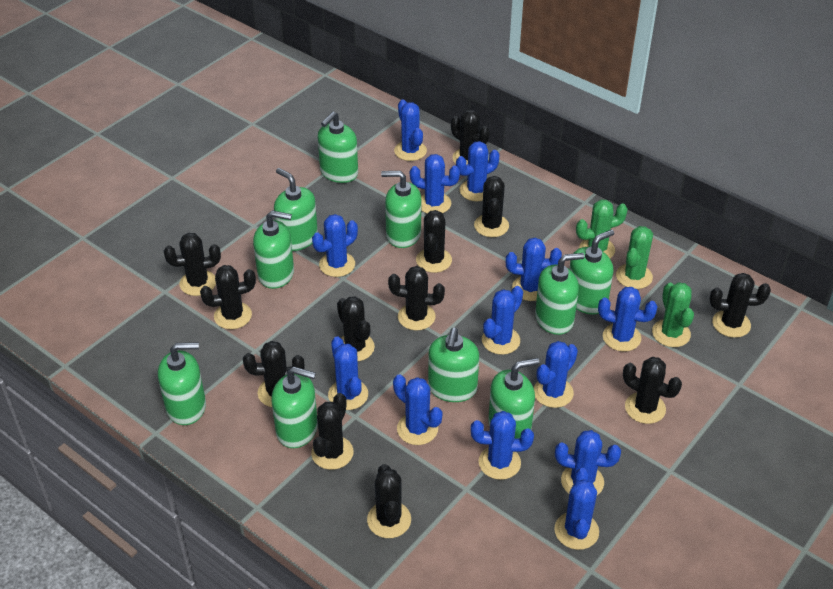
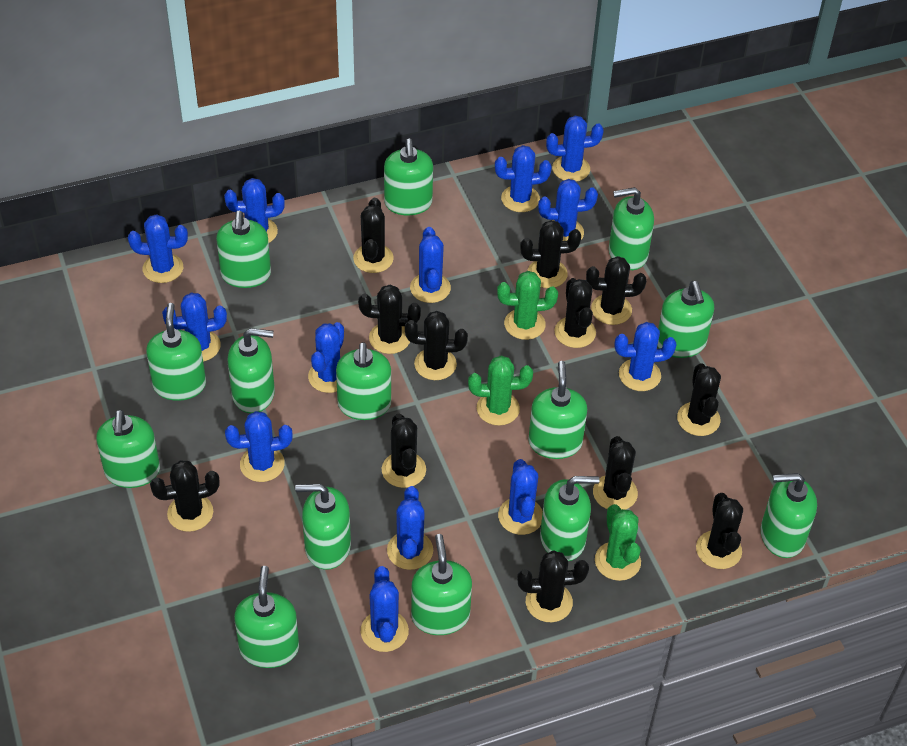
green soap dispenser: 10 -> 14

